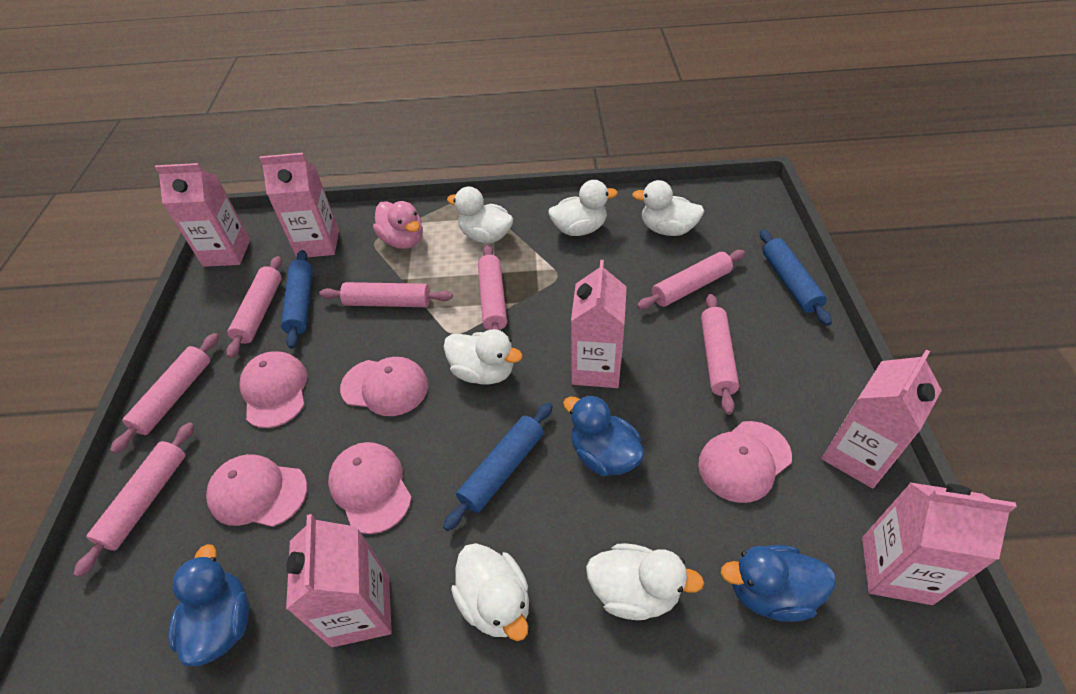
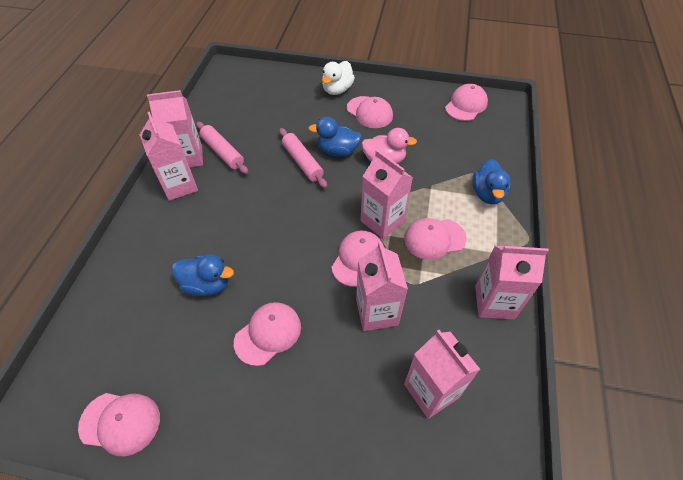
blue rolling pin: 3 -> 0
pink cap: 5 -> 6
pink rolling pin: 7 -> 2
white duck: 6 -> 1

